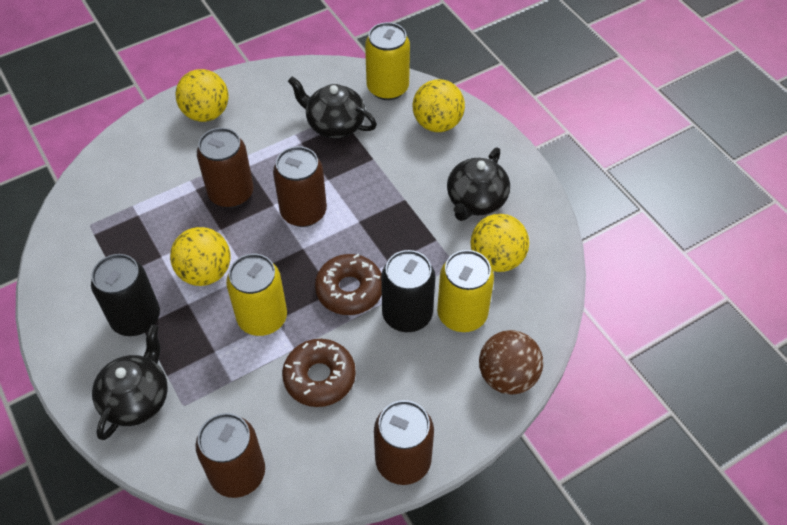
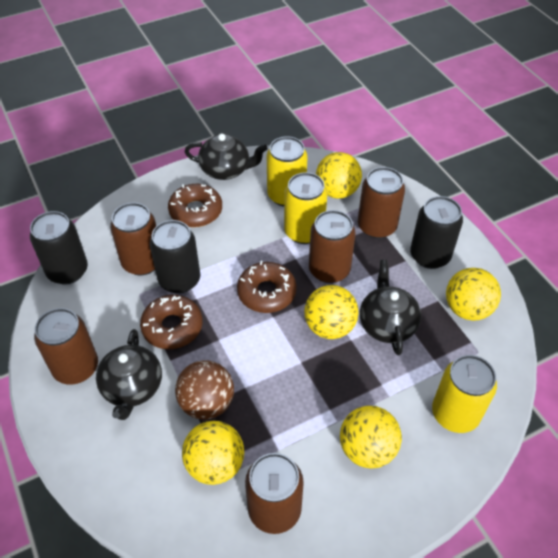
black can: 2 -> 3
brown can: 4 -> 5
brown donut: 2 -> 3
yellow ball: 4 -> 5

